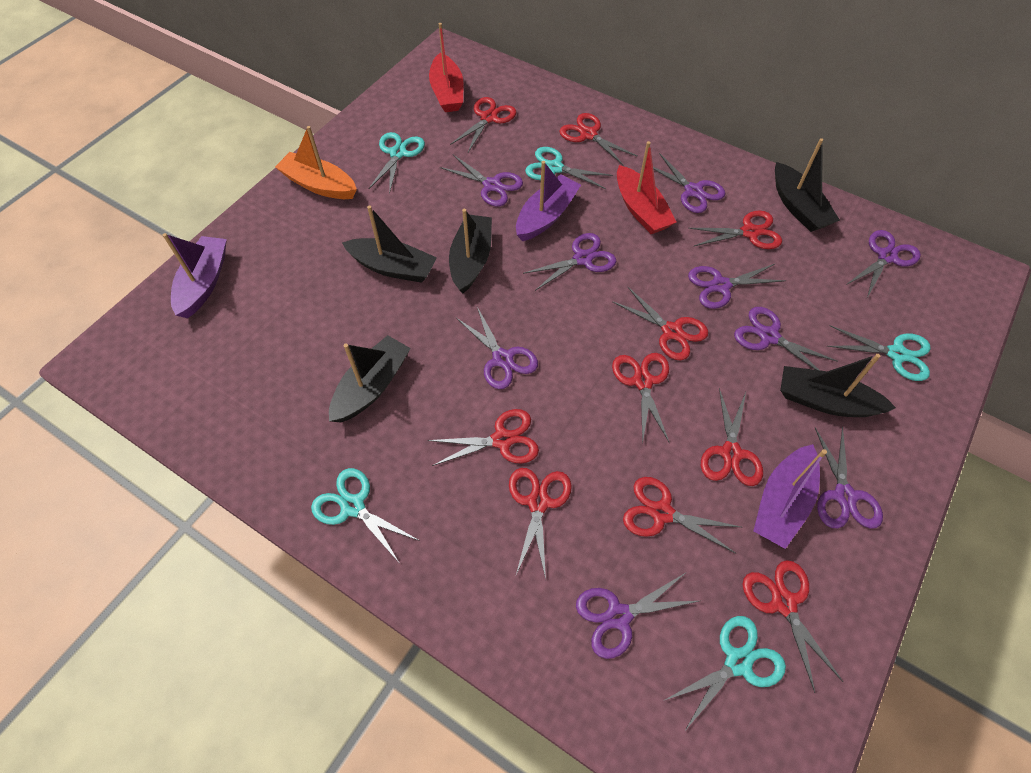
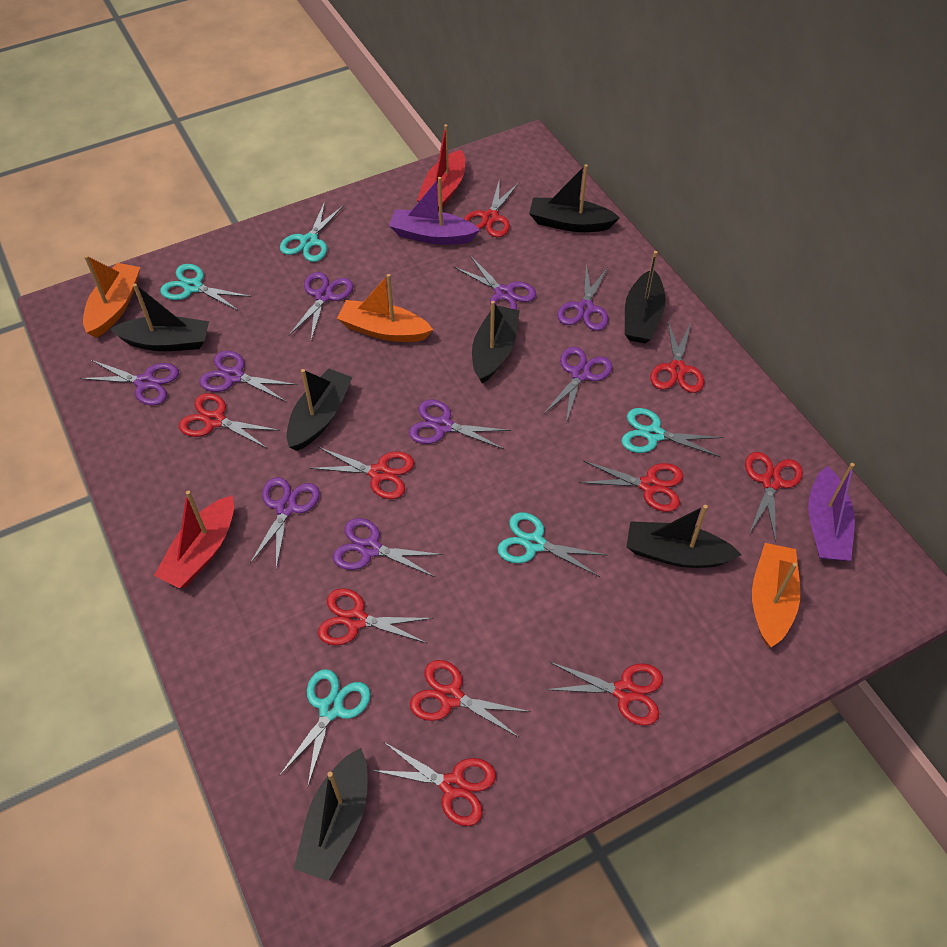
black boat: 5 -> 7
orange boat: 1 -> 3
purple boat: 3 -> 2

